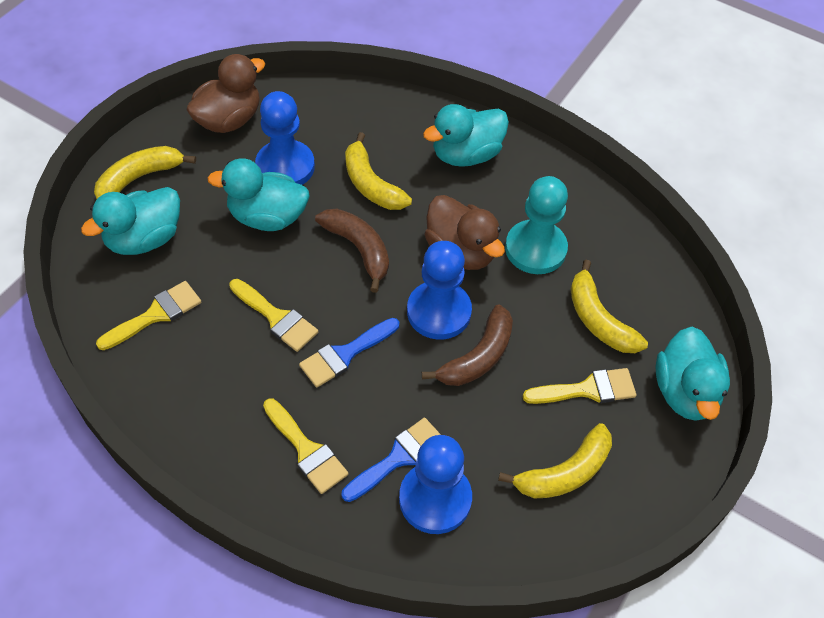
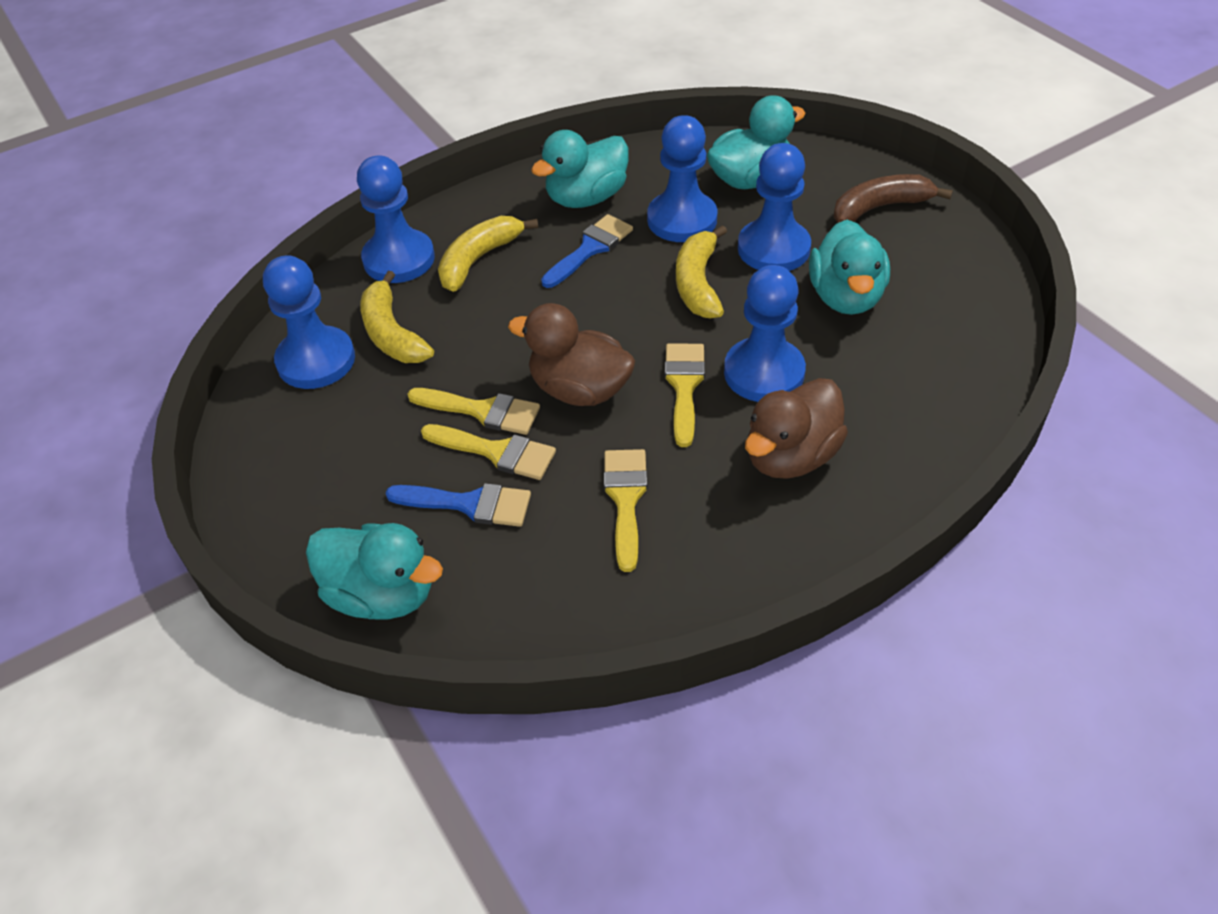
blue pawn: 3 -> 5
brown banana: 2 -> 1
turquoise pawn: 1 -> 0
yellow banana: 4 -> 3

